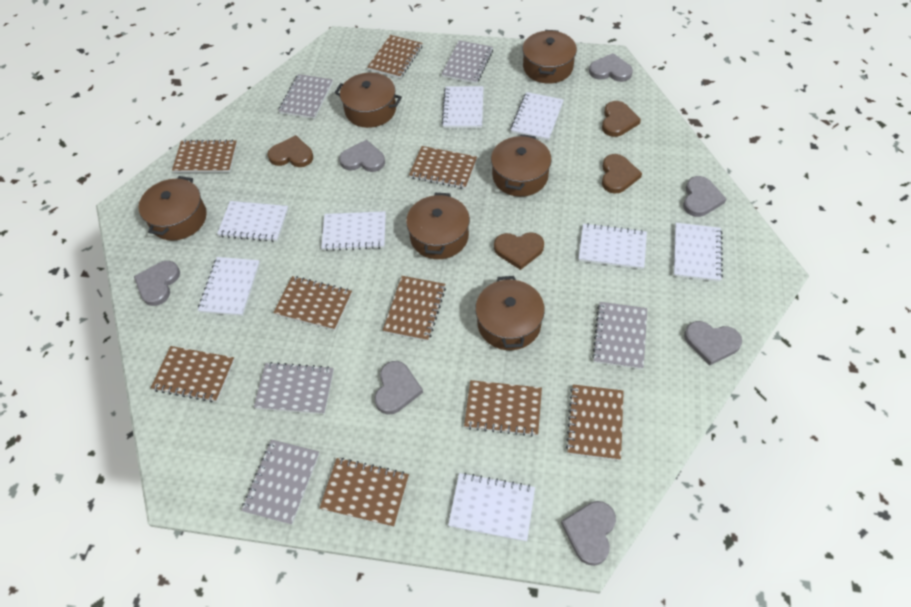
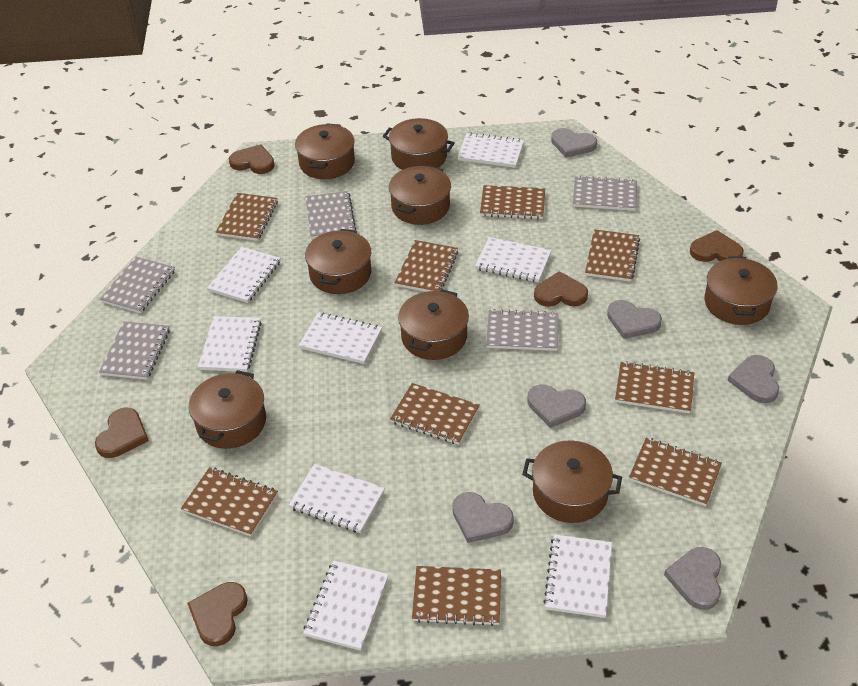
brown heart: 4 -> 5
brown pot: 6 -> 8
grey heart: 7 -> 6

